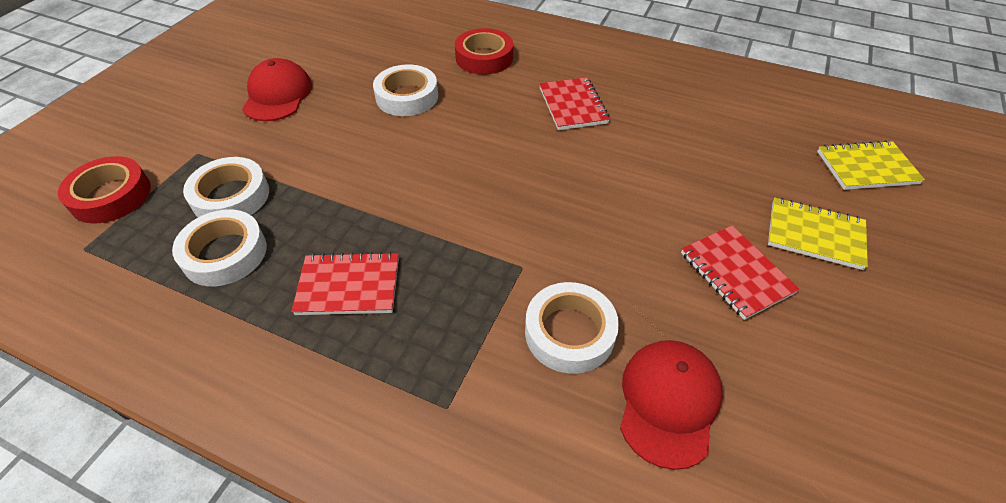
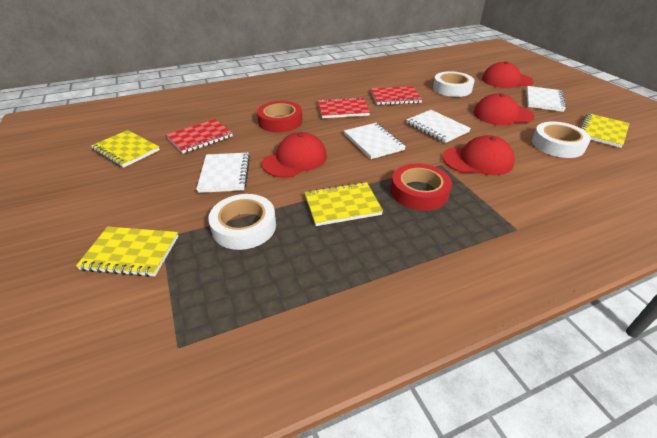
red cap: 2 -> 4
white notebook: 0 -> 4
white tape: 4 -> 3
yellow notebook: 2 -> 4

